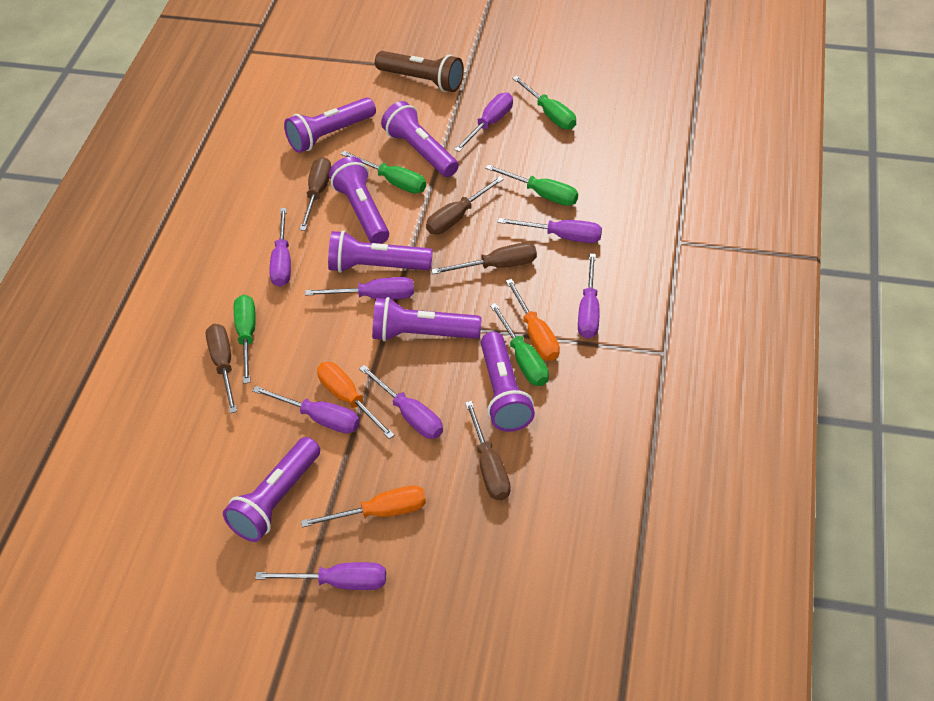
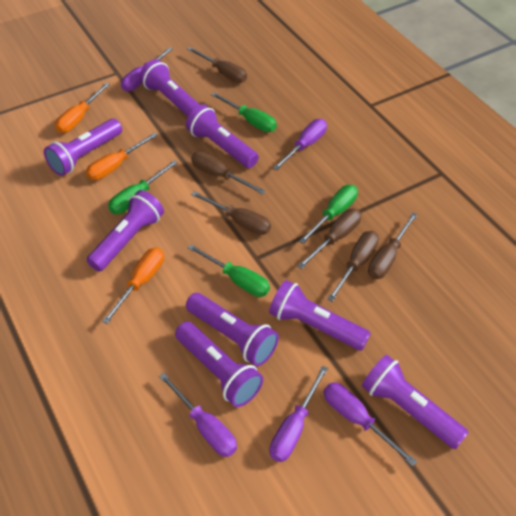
brown flashlight: 1 -> 0
brown screwdriver: 5 -> 6
green screwdriver: 5 -> 4
purple flashlight: 7 -> 8
purple screwdriver: 8 -> 5

